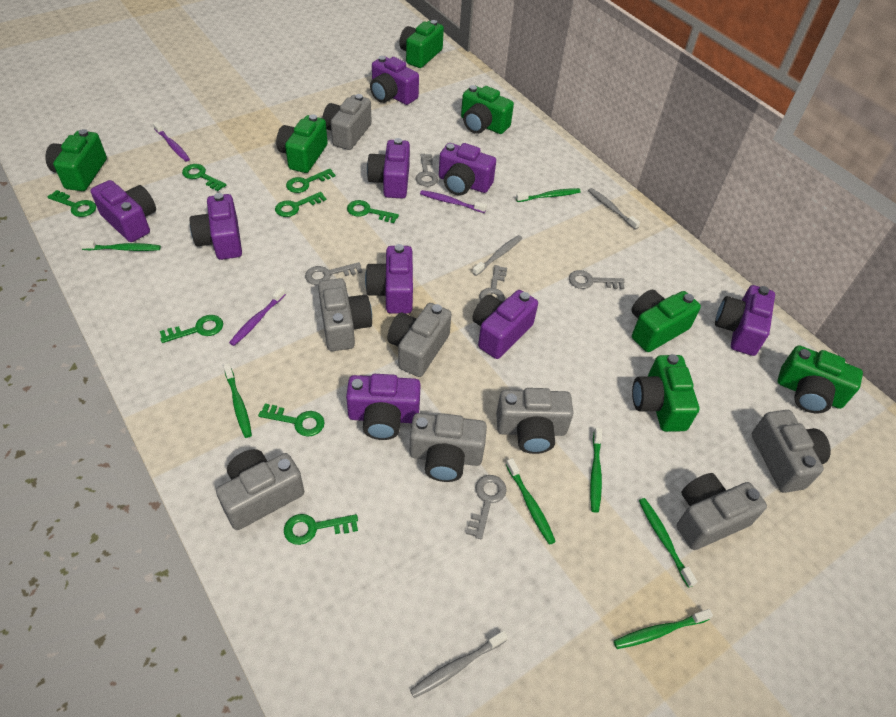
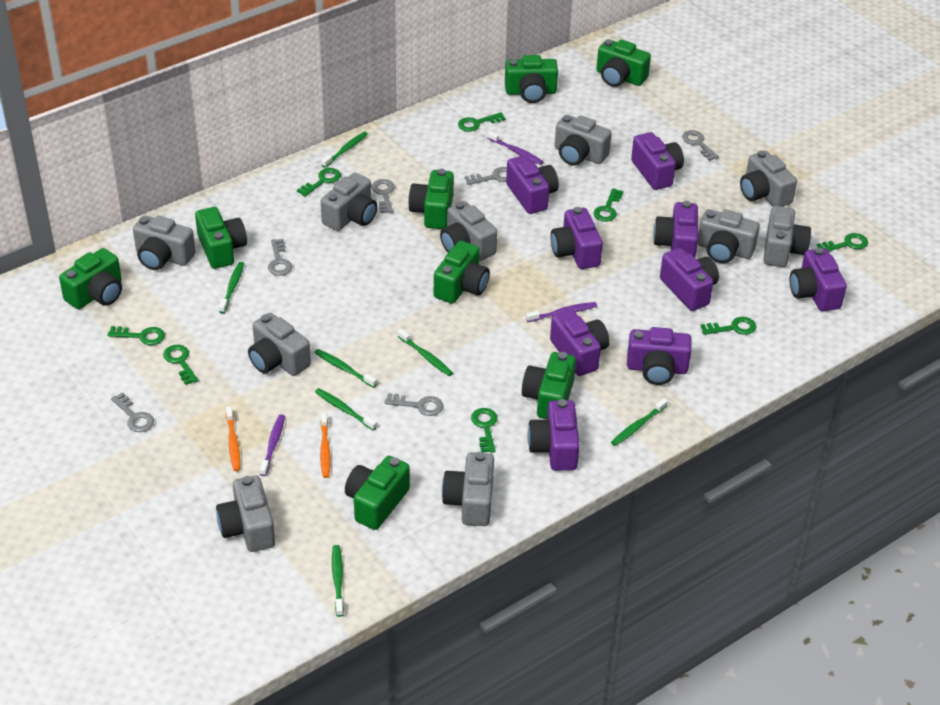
green camera: 7 -> 8
grey camera: 8 -> 10
grey key: 5 -> 6
grey toothbrush: 3 -> 0
orange toothbrush: 0 -> 2

